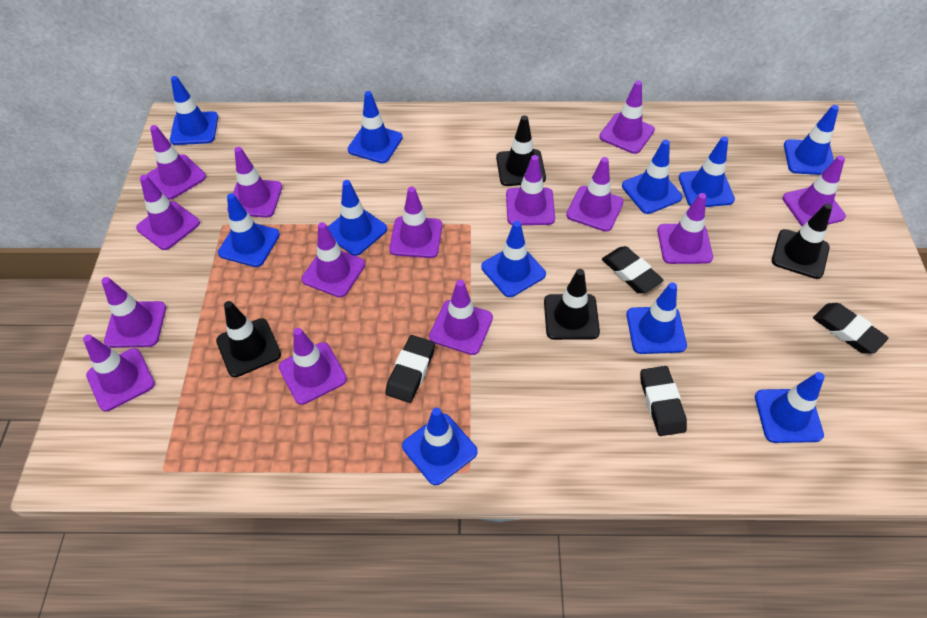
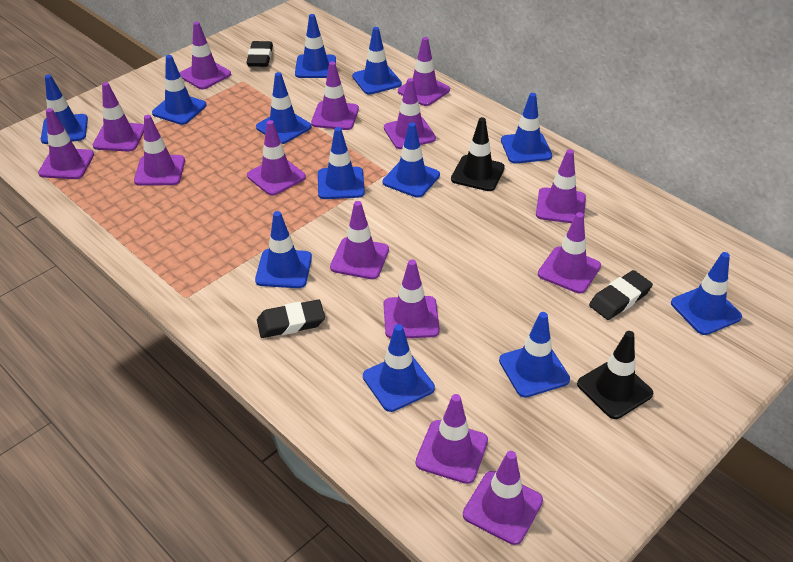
black eraser: 4 -> 3
black traffic cone: 4 -> 2
blue traffic cone: 11 -> 12

